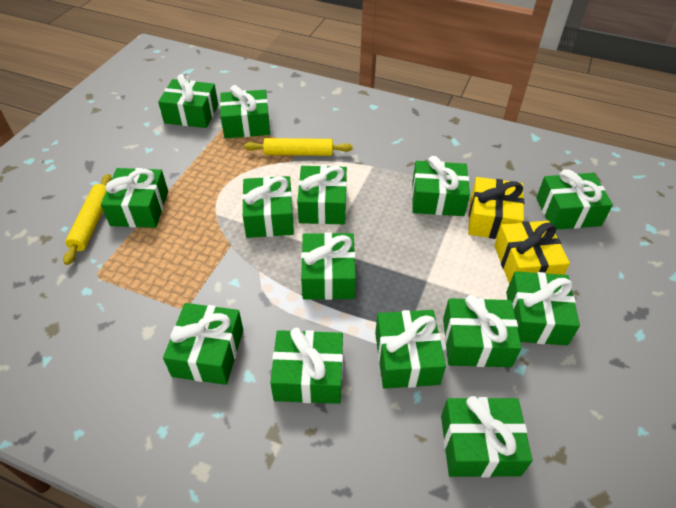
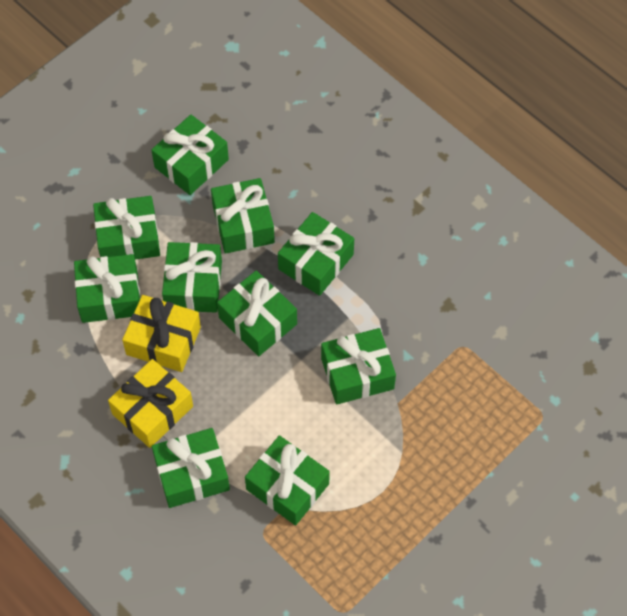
green gift: 14 -> 10
yellow rolling pin: 2 -> 0

